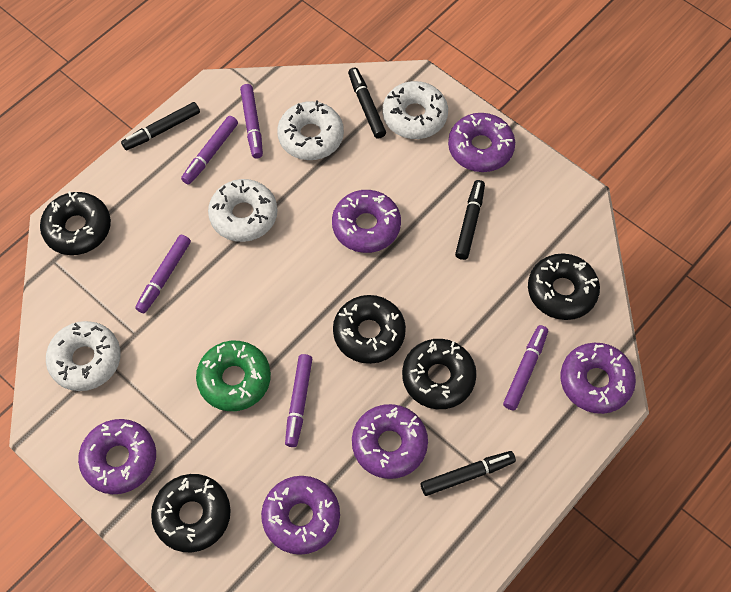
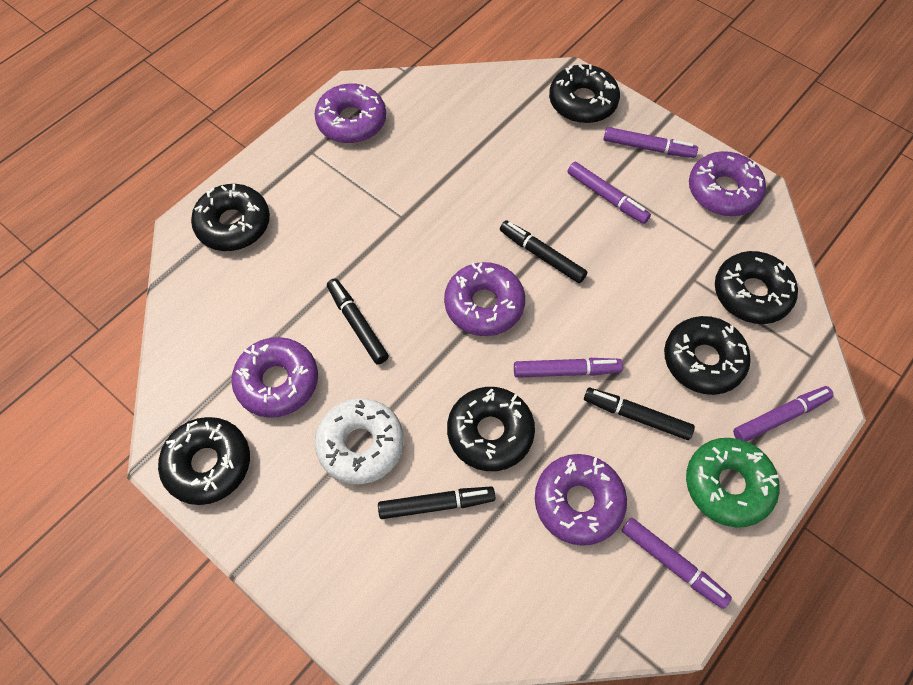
black donut: 5 -> 6
purple donut: 6 -> 5
white donut: 4 -> 1

